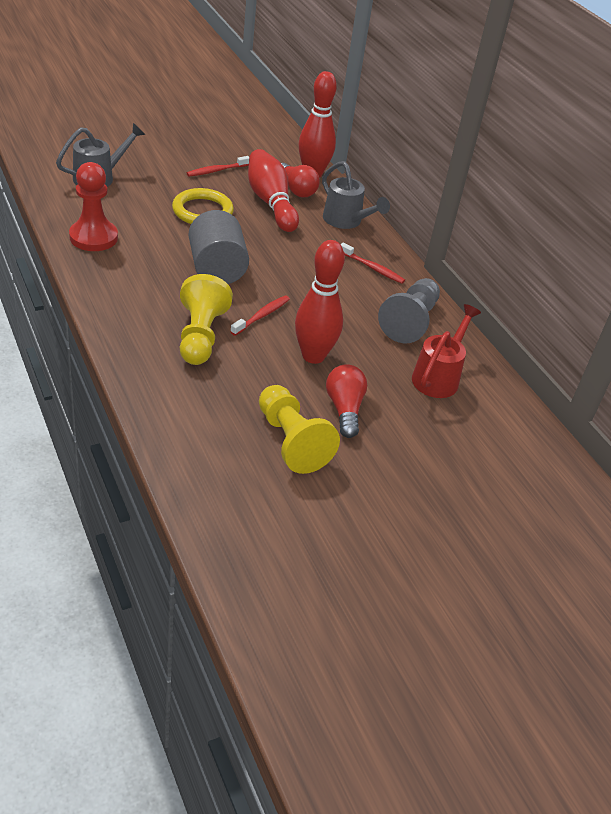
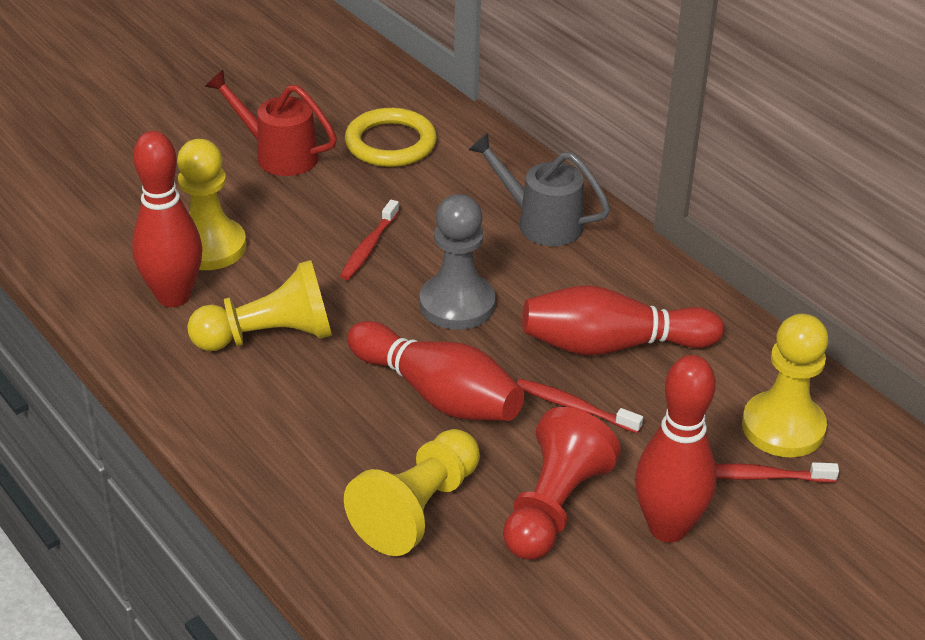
grey cylinder: 1 -> 0
grey watering can: 2 -> 1
red bowling pin: 3 -> 4
red light bulb: 2 -> 0
yellow pawn: 2 -> 4

